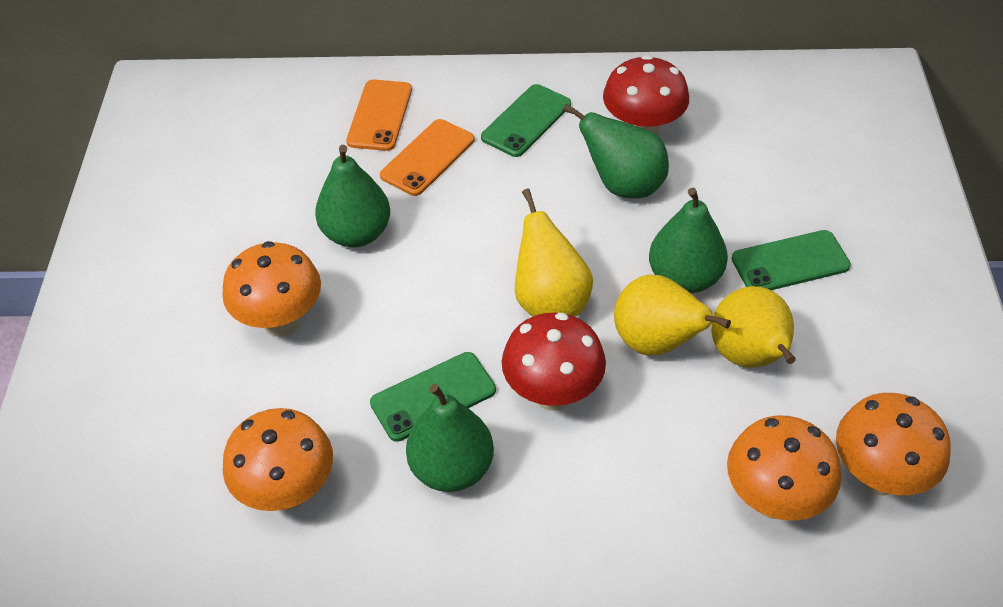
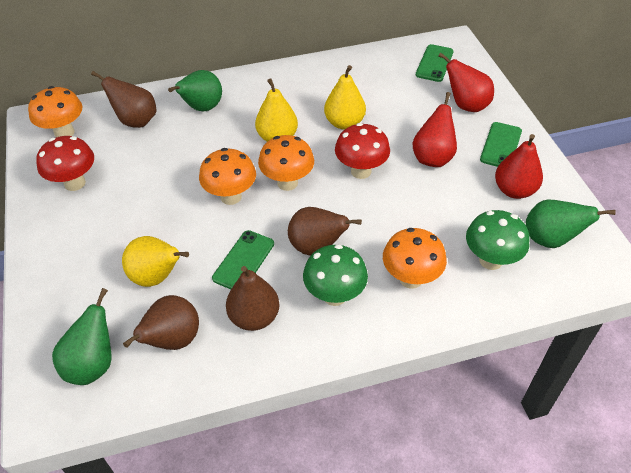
brown pear: 0 -> 4
green mushroom: 0 -> 2
green pear: 4 -> 3
orange phone: 2 -> 0
red pear: 0 -> 3

